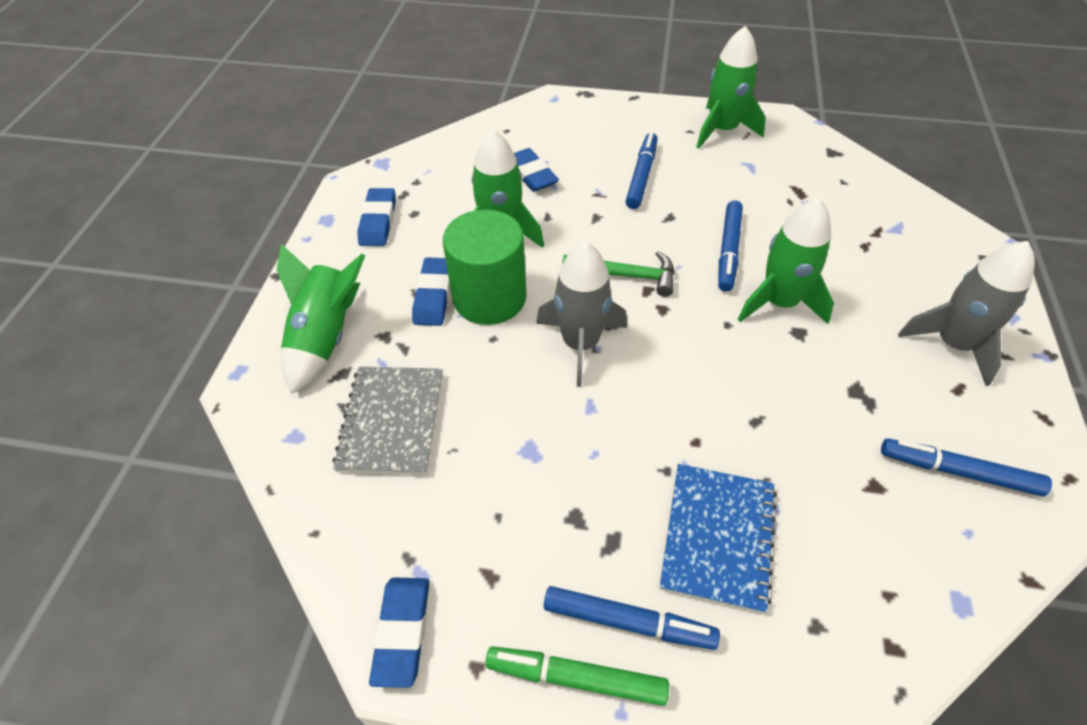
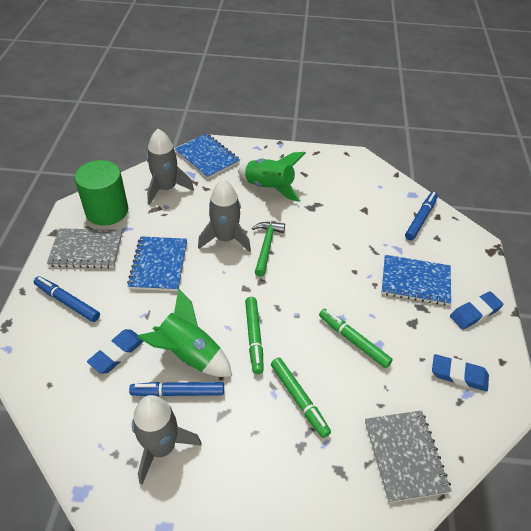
blue eraser: 4 -> 3
blue marker: 4 -> 3
blue notebook: 1 -> 3
green marker: 1 -> 3
green rocket: 4 -> 2
grey notebook: 1 -> 2
grey rocket: 2 -> 3

